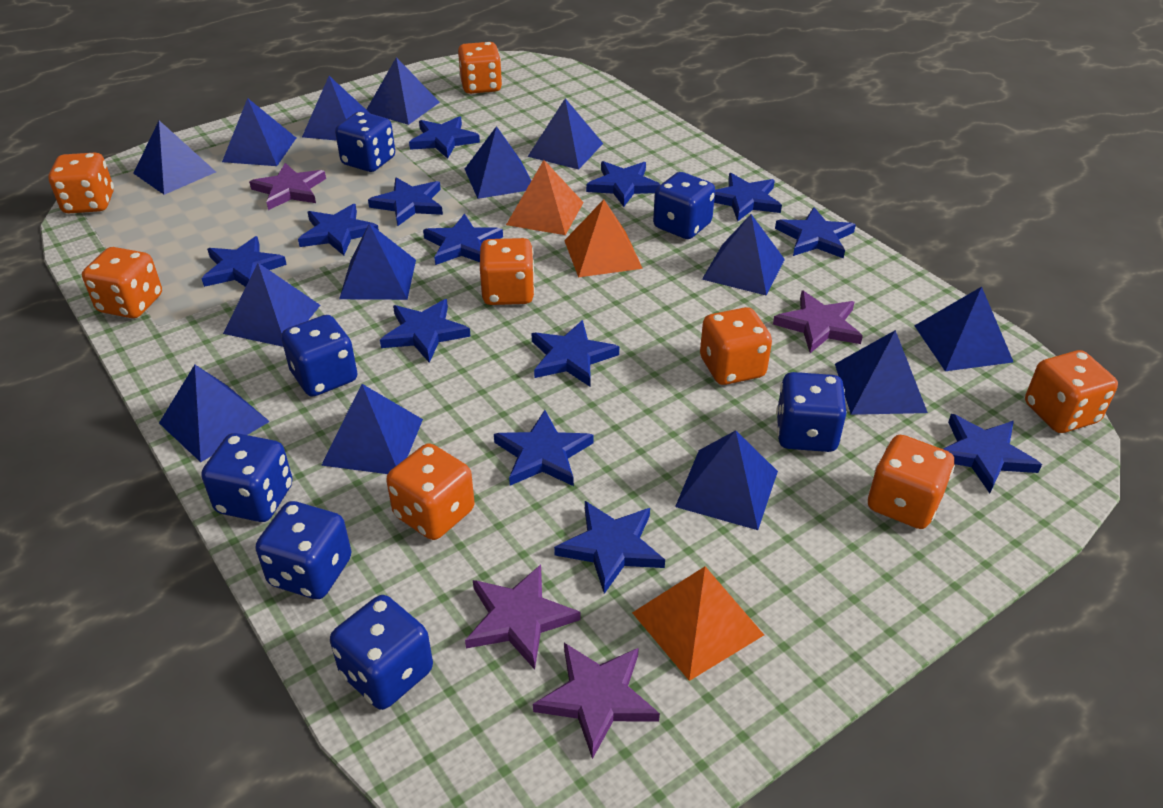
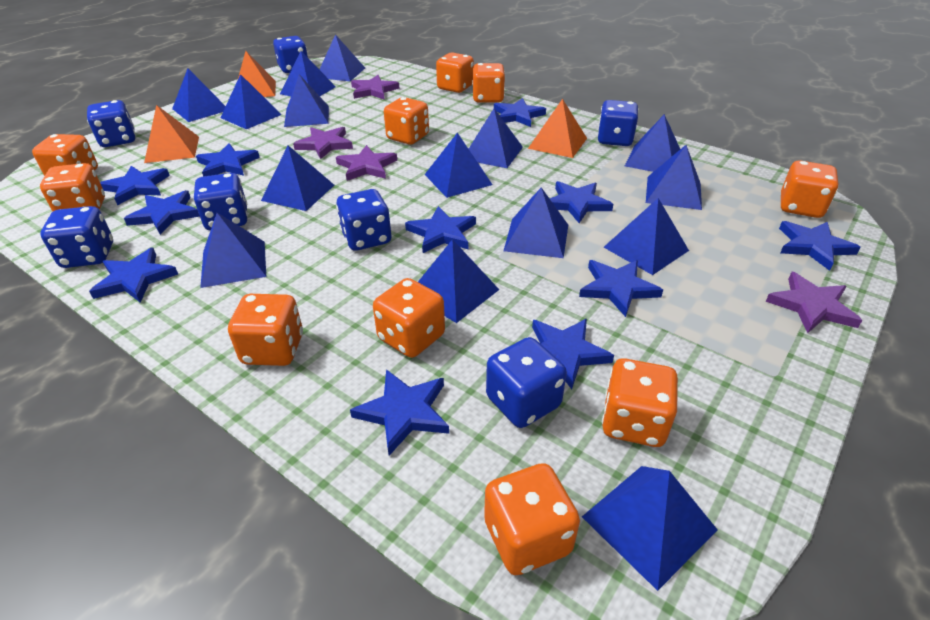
blue pyramid: 14 -> 15
blue star: 13 -> 11
orange dice: 8 -> 10

